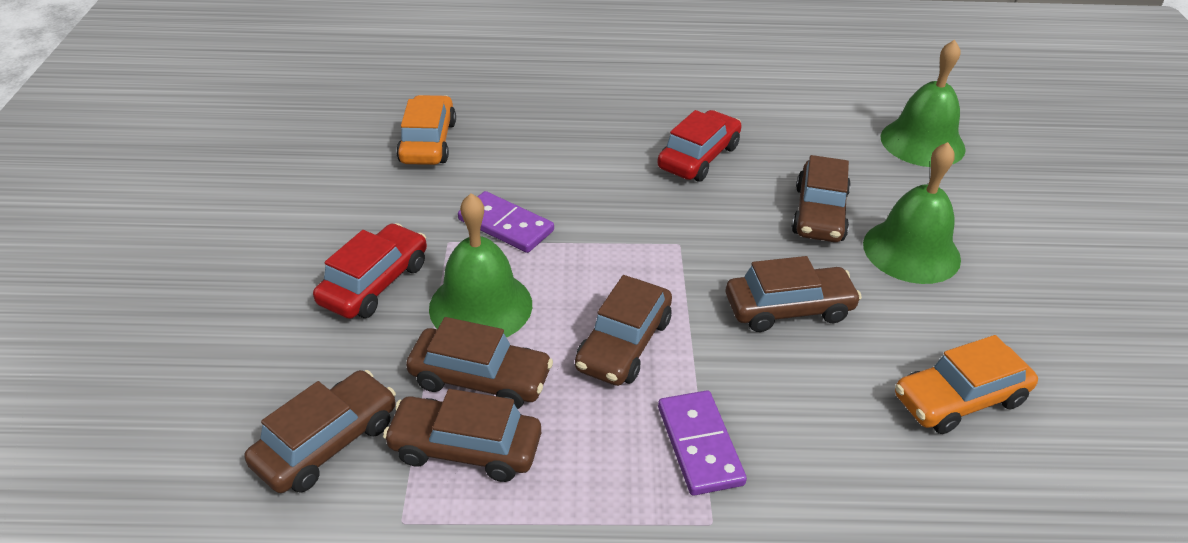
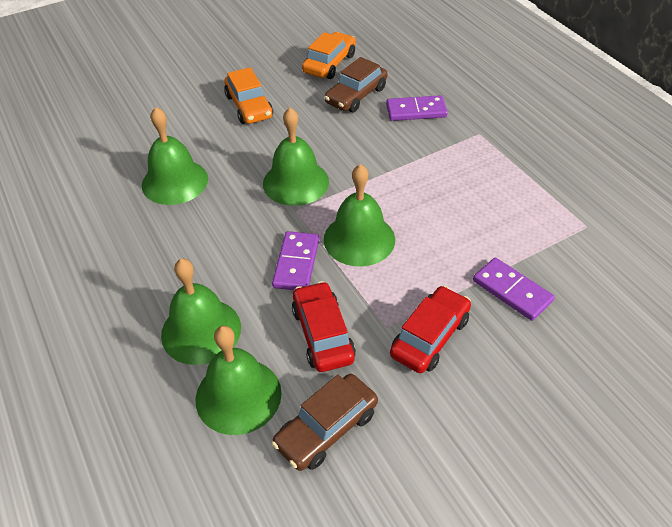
brown car: 6 -> 2
green bell: 3 -> 5
purple domino: 2 -> 3

